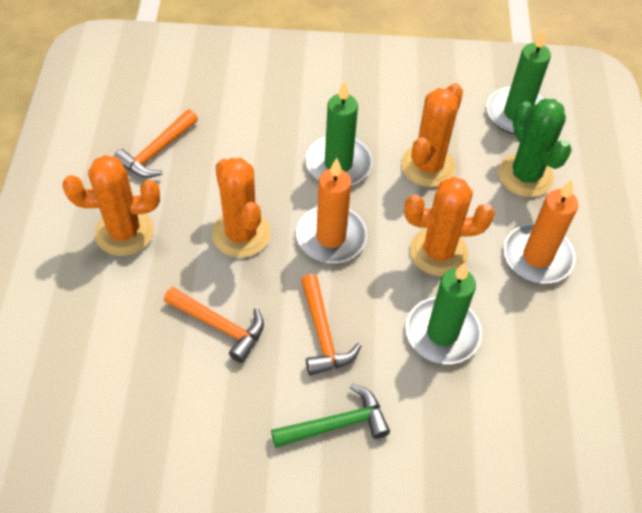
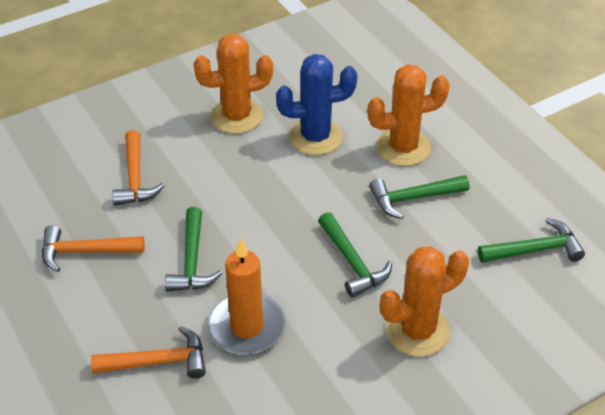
blue cactus: 0 -> 1
green cactus: 1 -> 0
green candle: 3 -> 0
green hammer: 1 -> 4
orange cactus: 4 -> 3
orange candle: 2 -> 1

